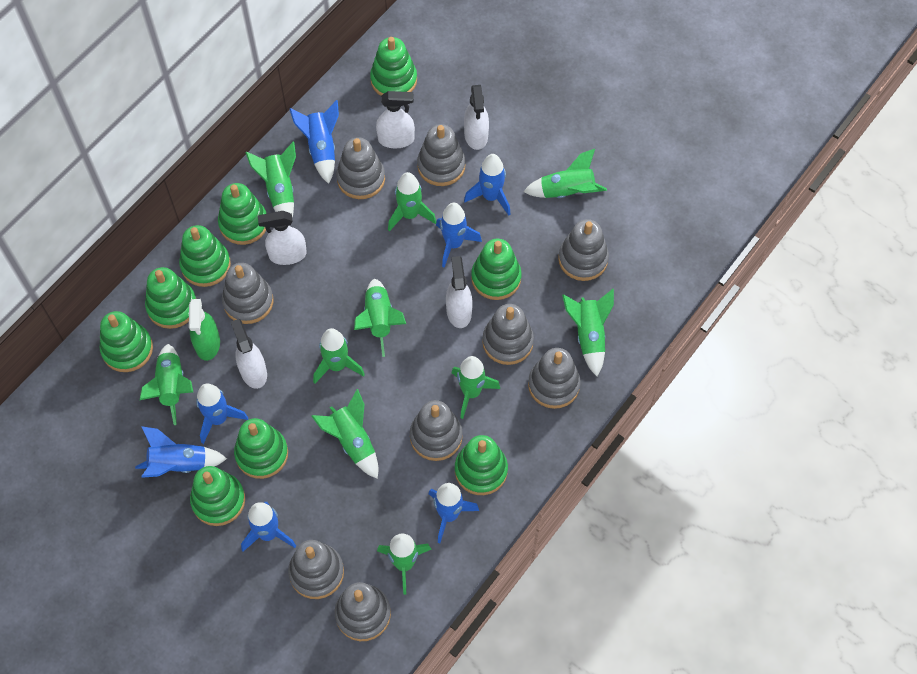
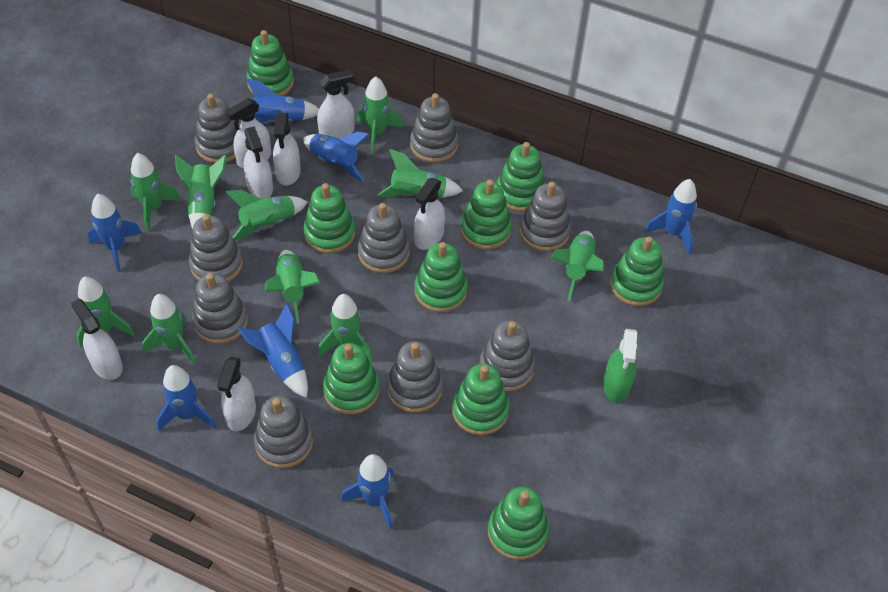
white spray bottle: 5 -> 7

